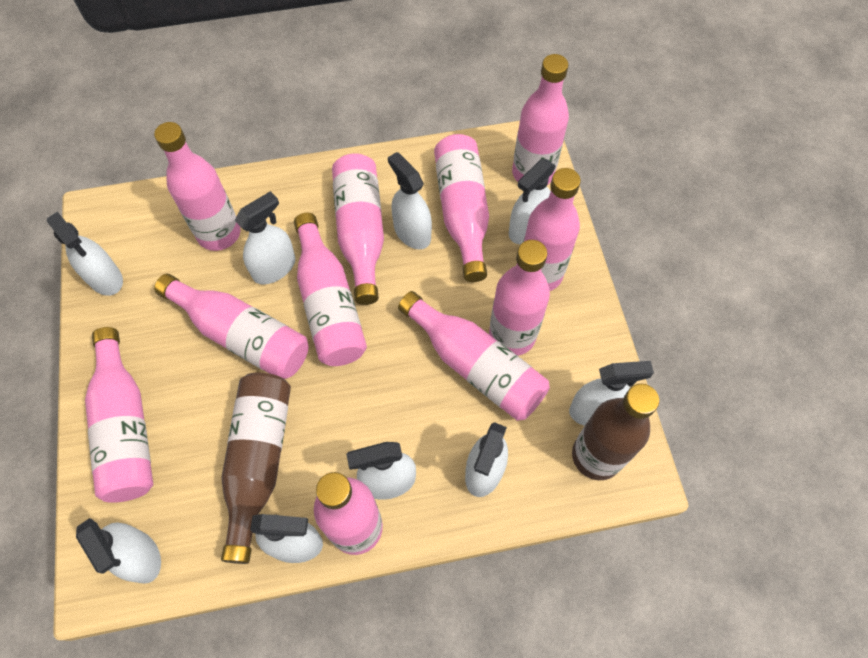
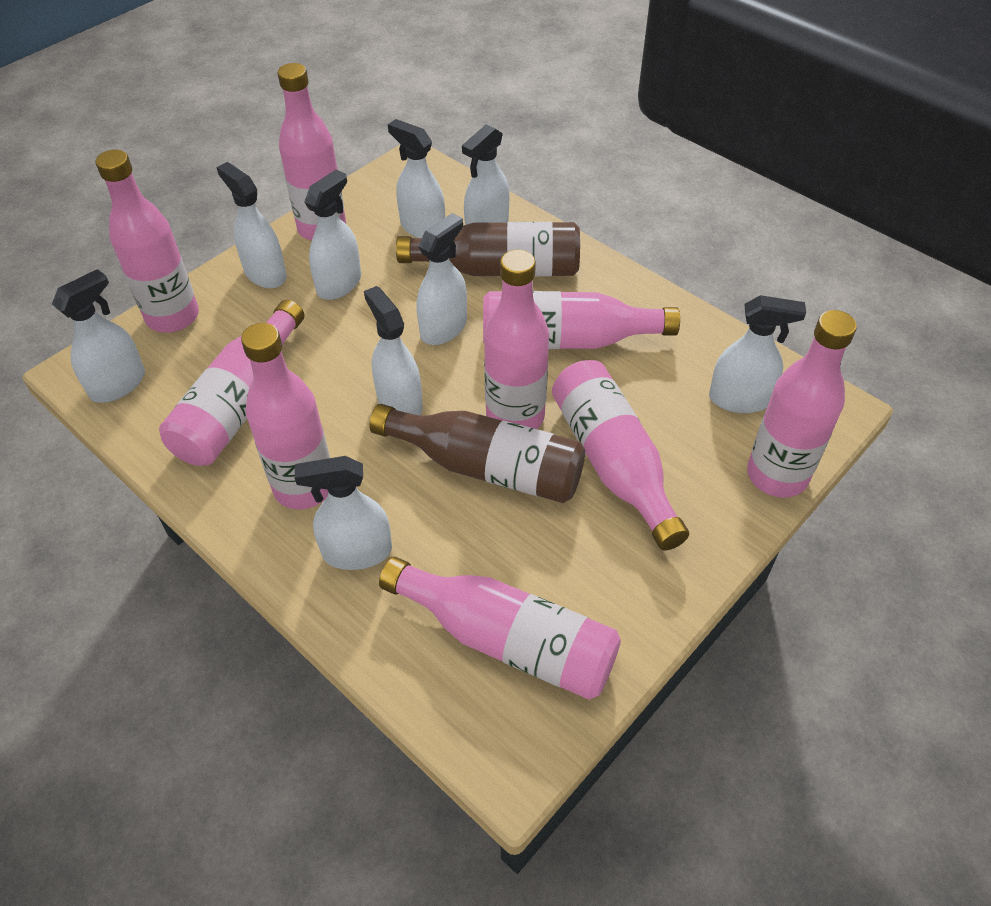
pink bottle: 11 -> 9

